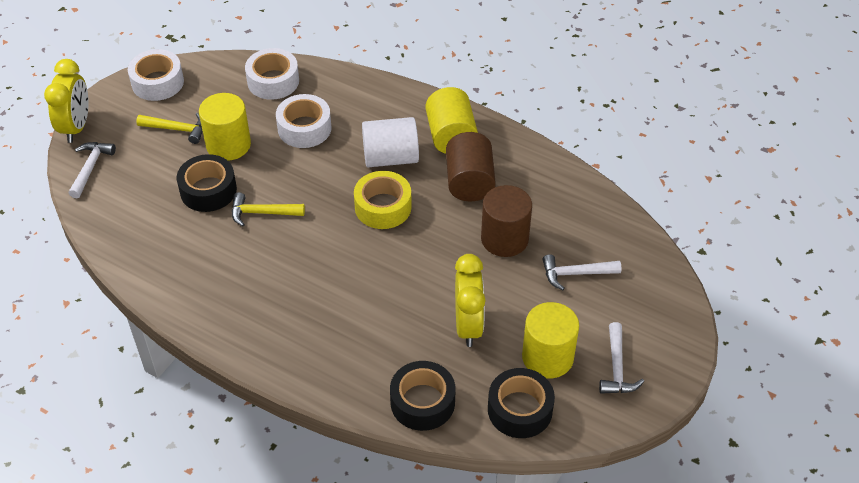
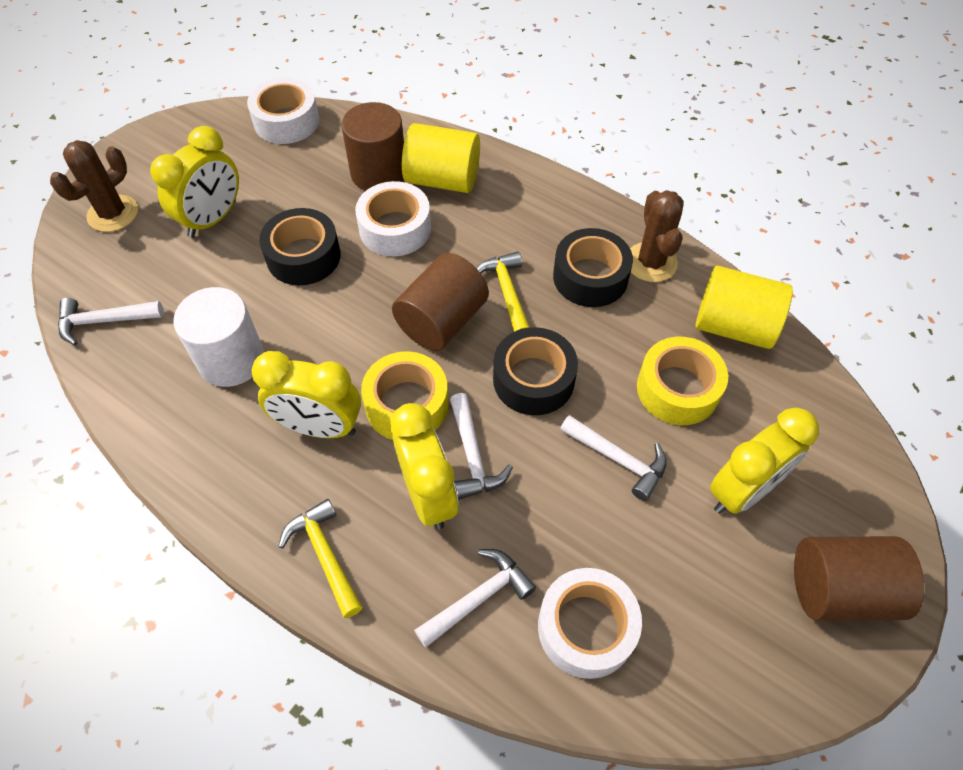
brown cactus: 0 -> 2
brown cylinder: 2 -> 3
white hammer: 3 -> 4
yellow clock: 2 -> 4
yellow cylinder: 3 -> 2
yellow tape: 1 -> 2

